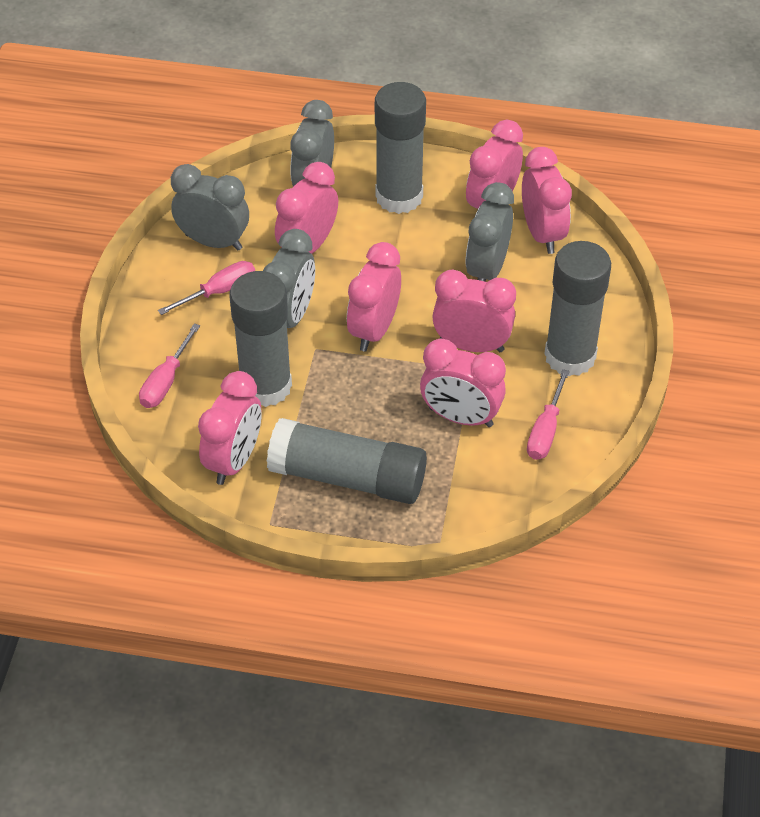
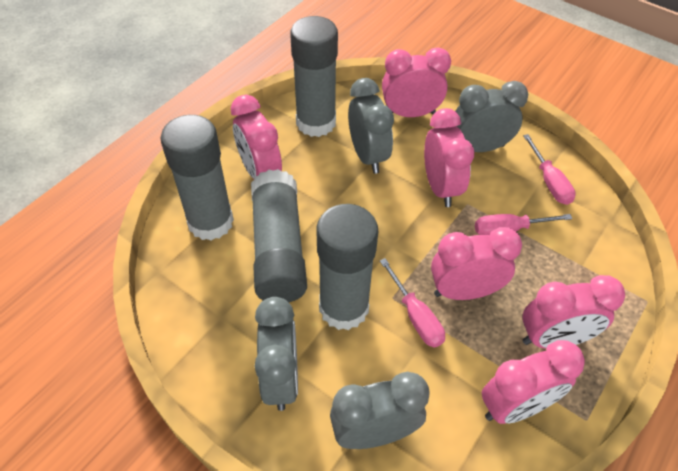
pink clock: 7 -> 6

